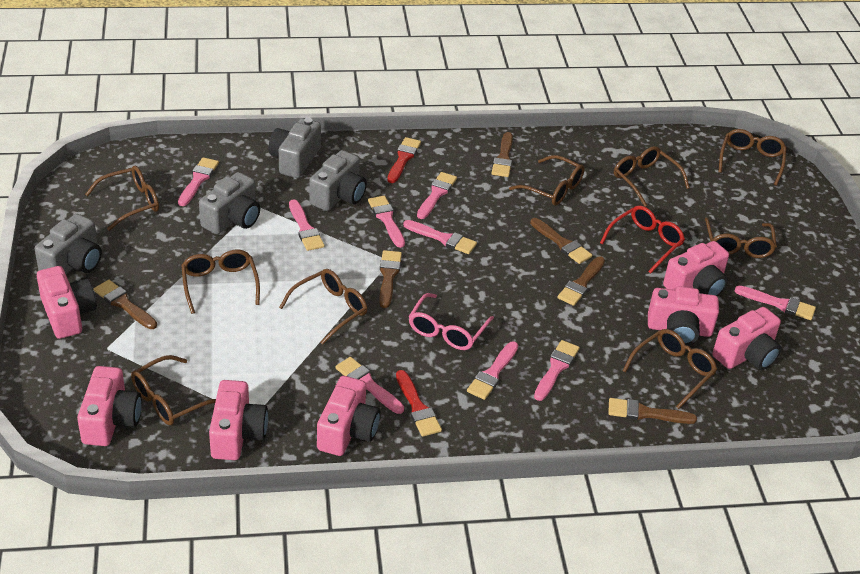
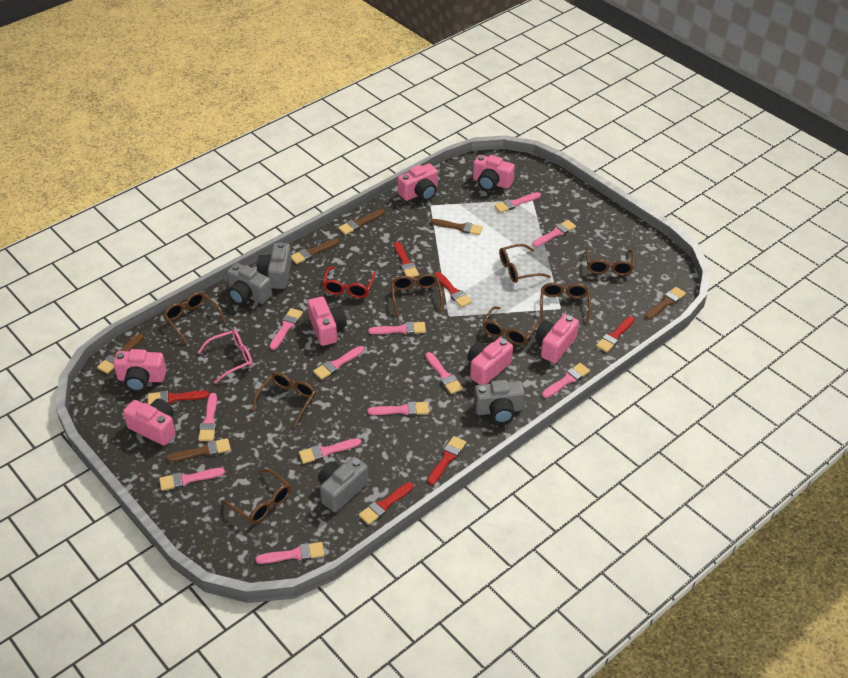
brown glasses: 9 -> 8
pink brush: 9 -> 12
red brush: 2 -> 6

